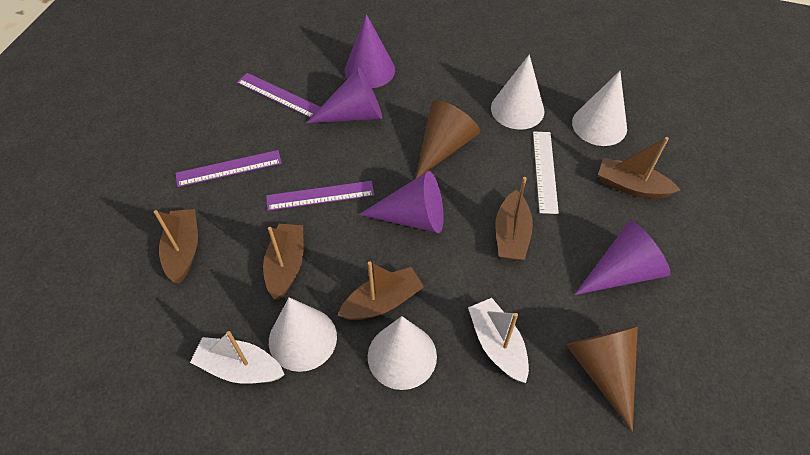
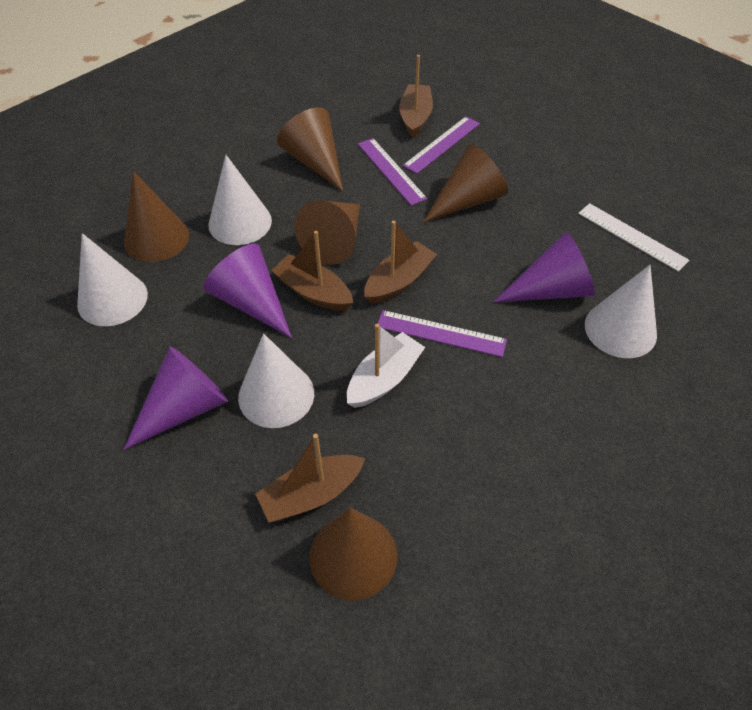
brown boat: 5 -> 4
brown cone: 2 -> 5
purple cone: 4 -> 3
white boat: 2 -> 1

